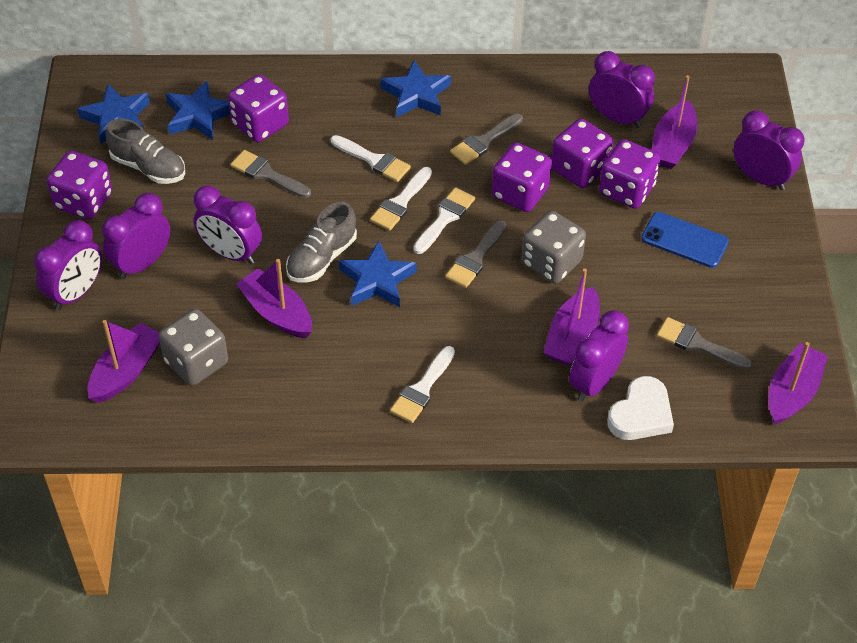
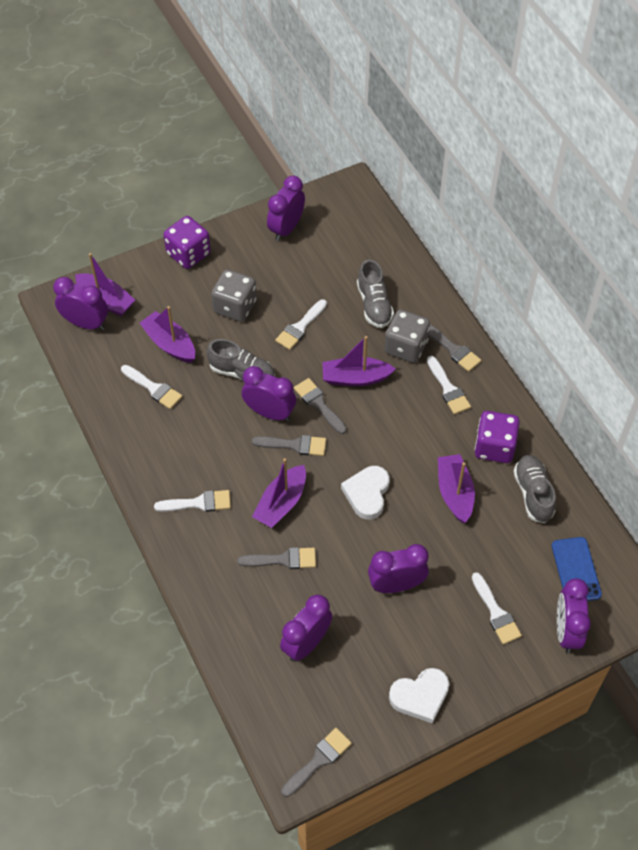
blue star: 4 -> 0
grey brush: 4 -> 5
grey shoe: 2 -> 3
purple dice: 5 -> 2
white brush: 4 -> 5
white heart: 1 -> 2

